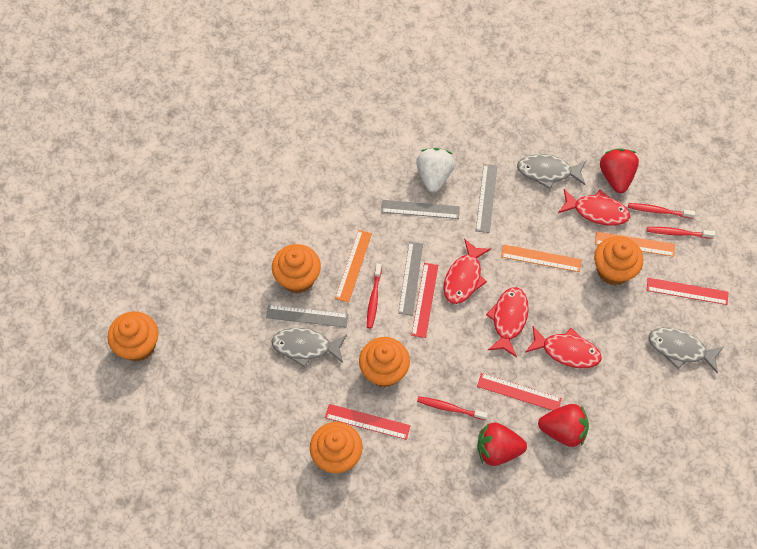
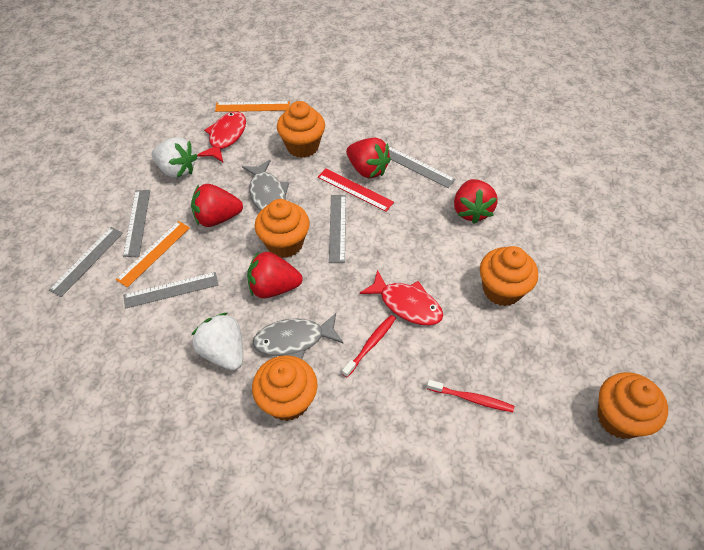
grey fish: 3 -> 2
grey ruler: 4 -> 5
orange ruler: 3 -> 2
red fish: 4 -> 2
red ruler: 4 -> 1
red strawberry: 3 -> 4
red toothbrush: 4 -> 2
white strawberry: 1 -> 2

